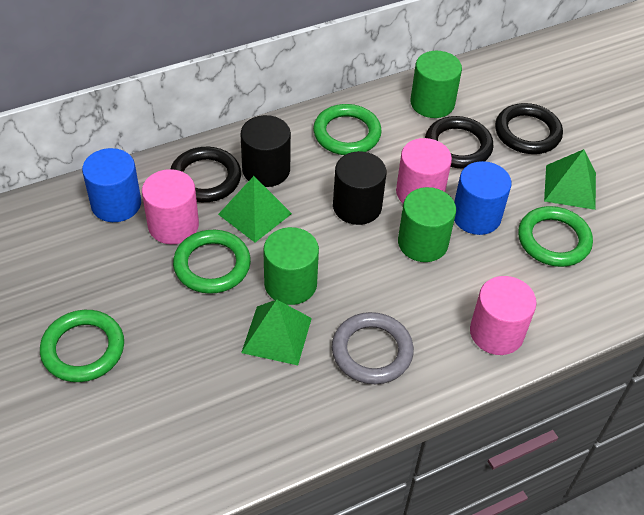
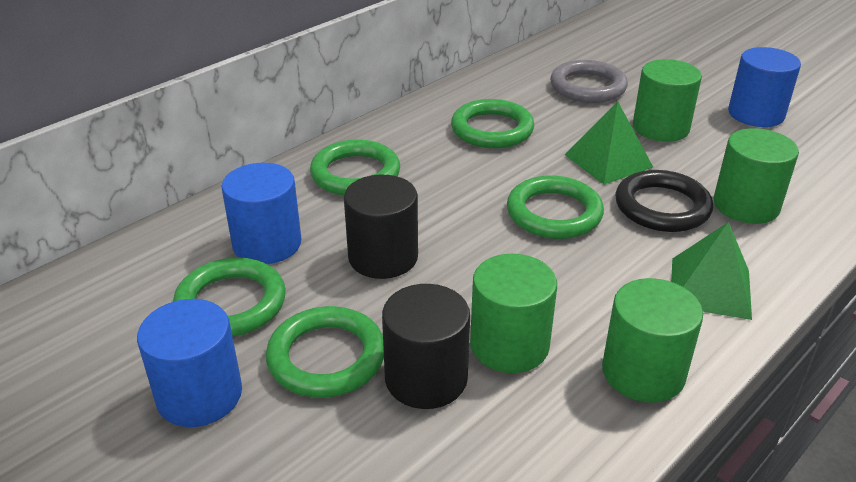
black ring: 3 -> 1
blue cylinder: 2 -> 3
green cylinder: 3 -> 4
green pyramid: 3 -> 2
green ring: 4 -> 5
pink cylinder: 3 -> 0

